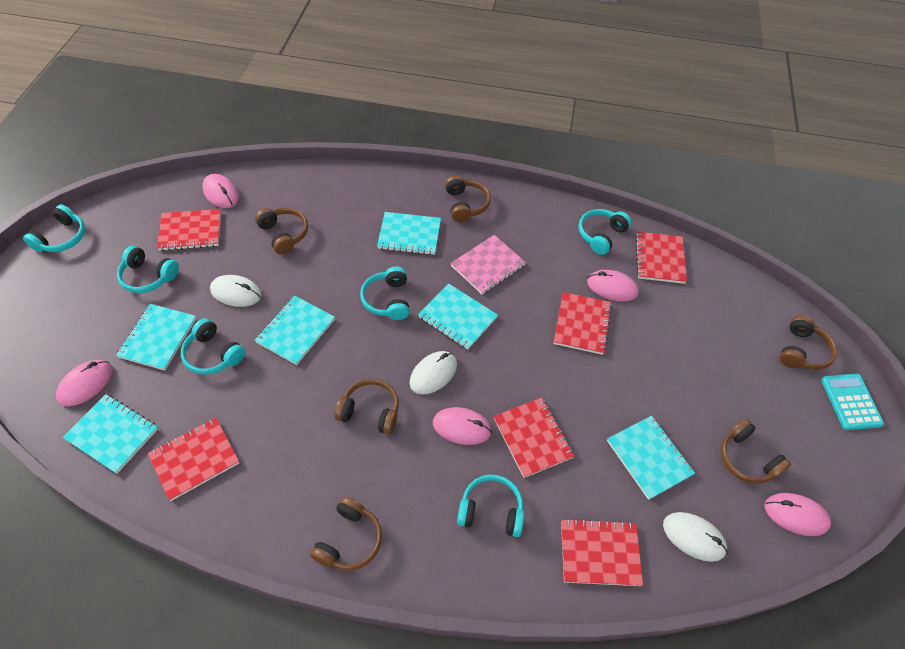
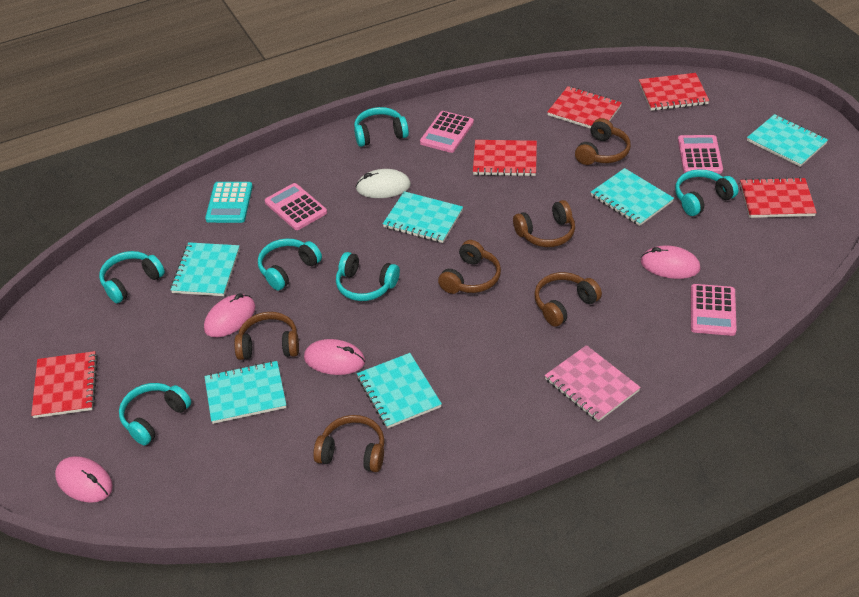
pink calculator: 0 -> 4
pink mouse: 5 -> 4
red notebook: 6 -> 5
white mouse: 3 -> 1

